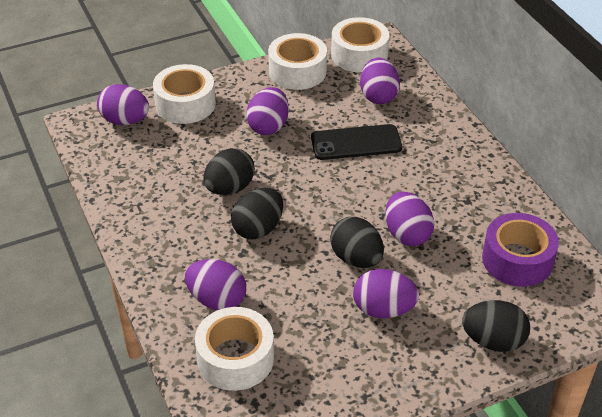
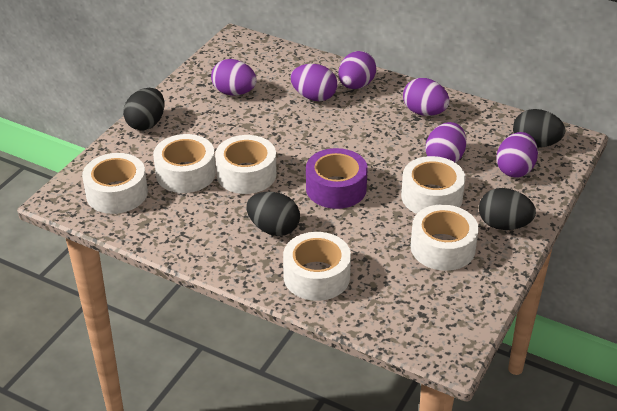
black phone: 1 -> 0
white tape: 4 -> 6

